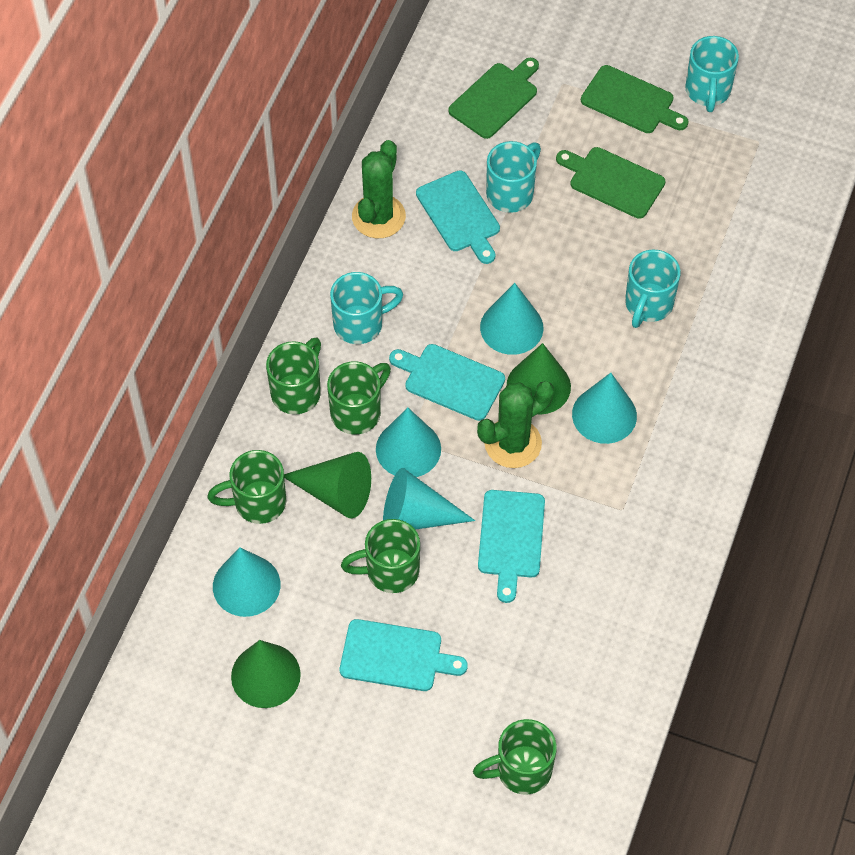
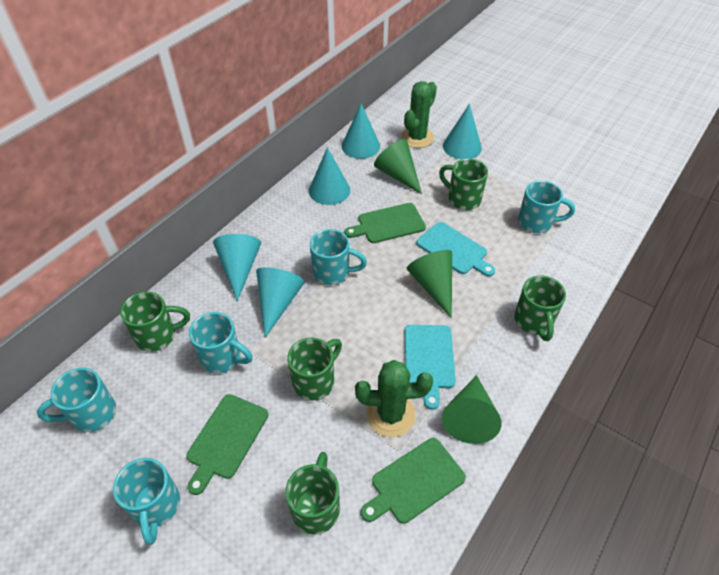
turquoise cutting board: 4 -> 2
turquoise mug: 4 -> 5

